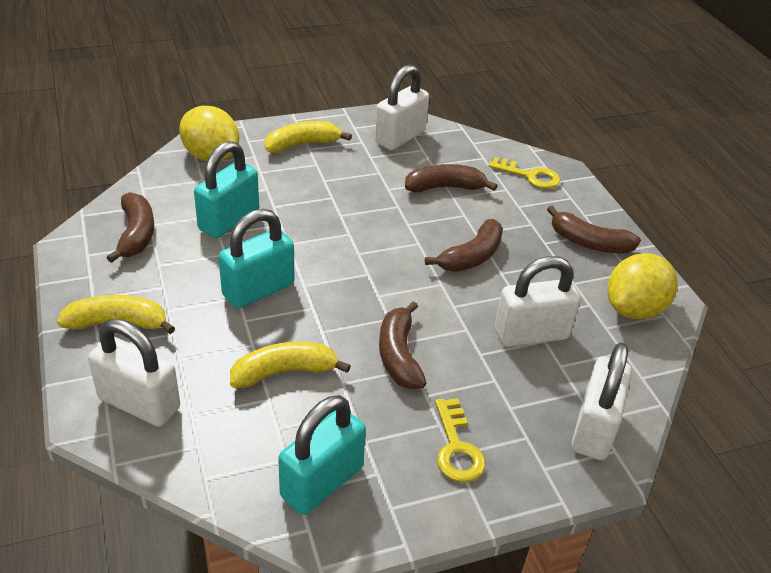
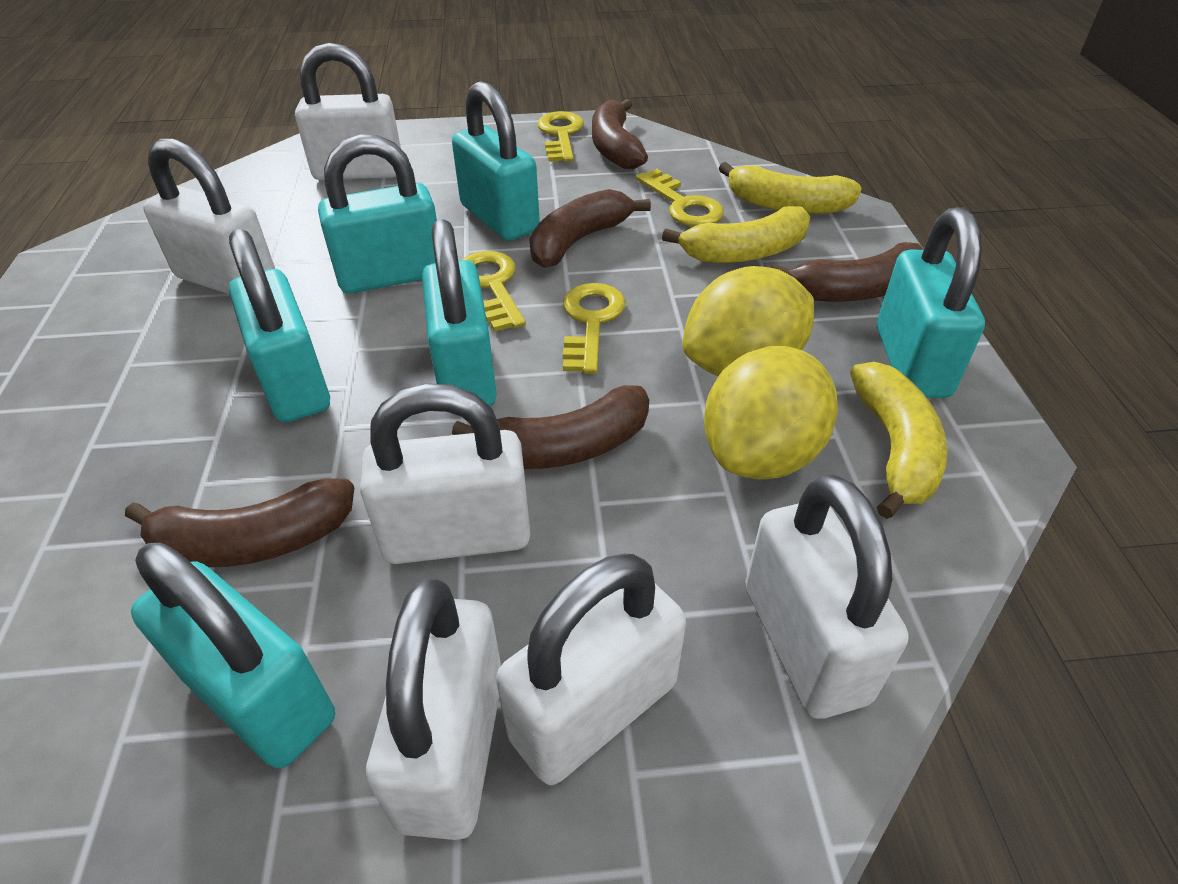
turquoise padlock: 3 -> 6
white padlock: 4 -> 6
yellow key: 2 -> 4

